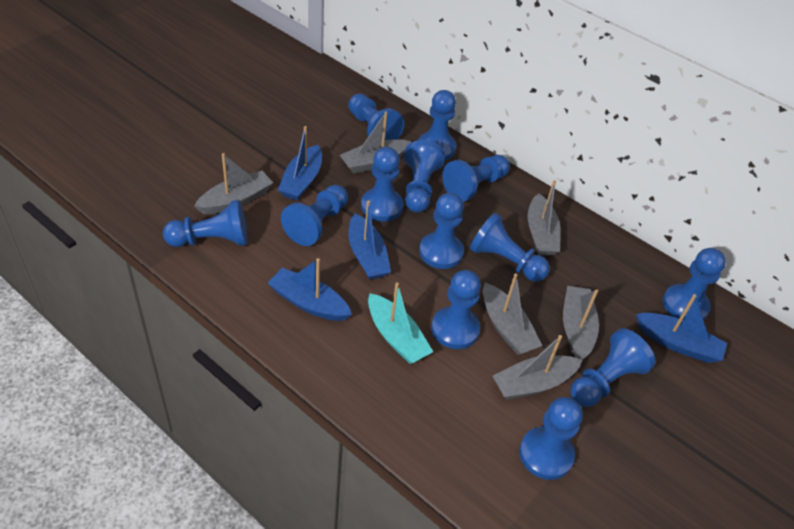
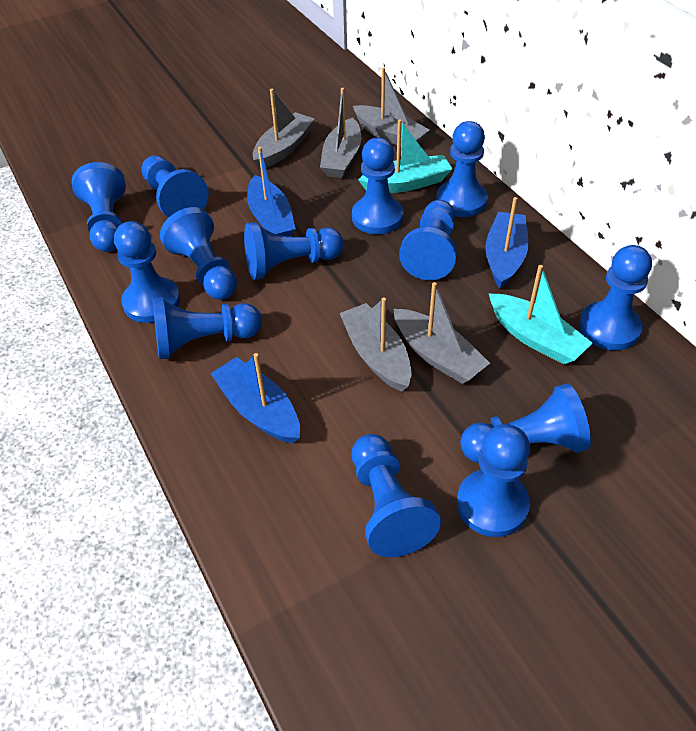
blue boat: 4 -> 3
grey boat: 6 -> 5
turquoise boat: 1 -> 2

